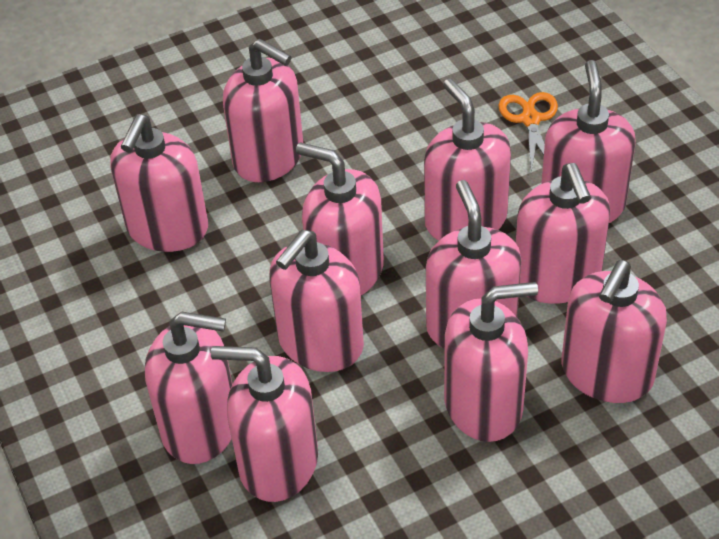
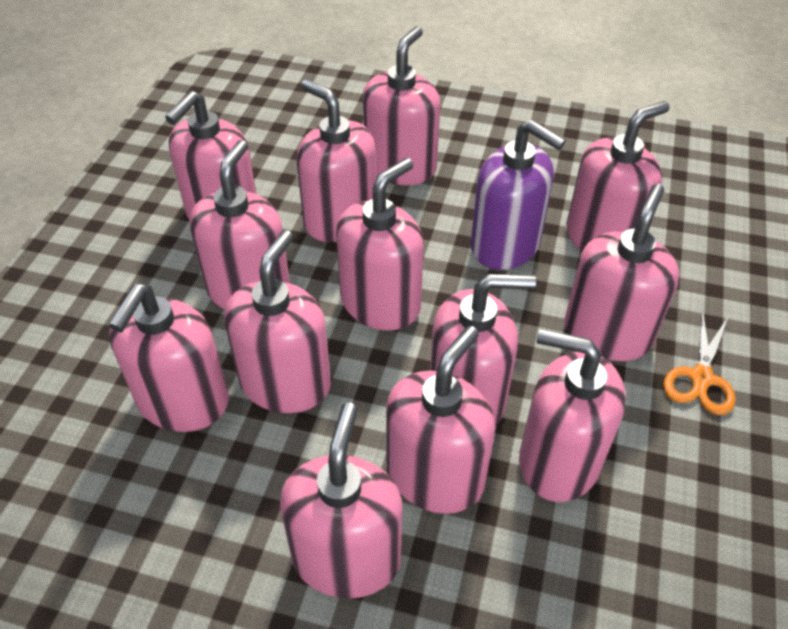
pink soap dispenser: 12 -> 13
purple soap dispenser: 0 -> 1

